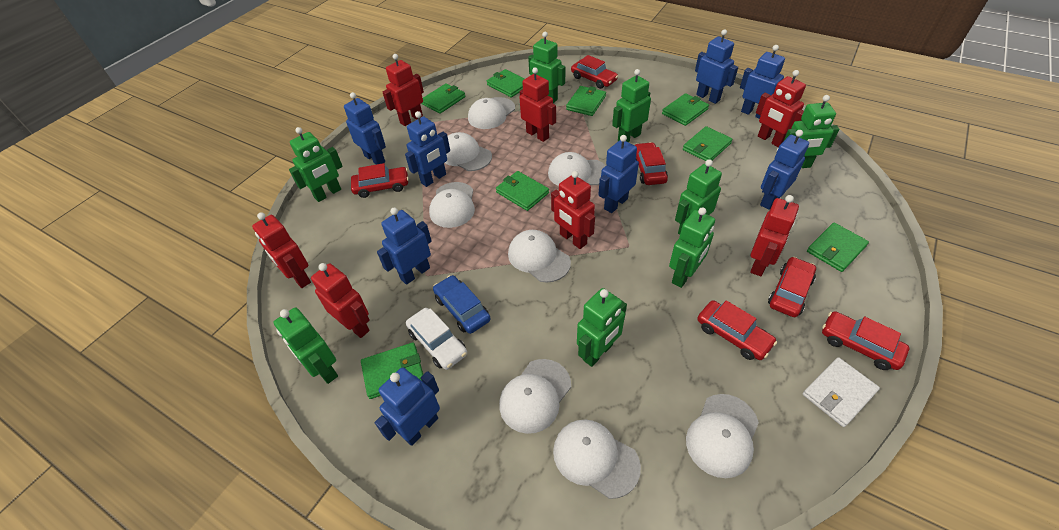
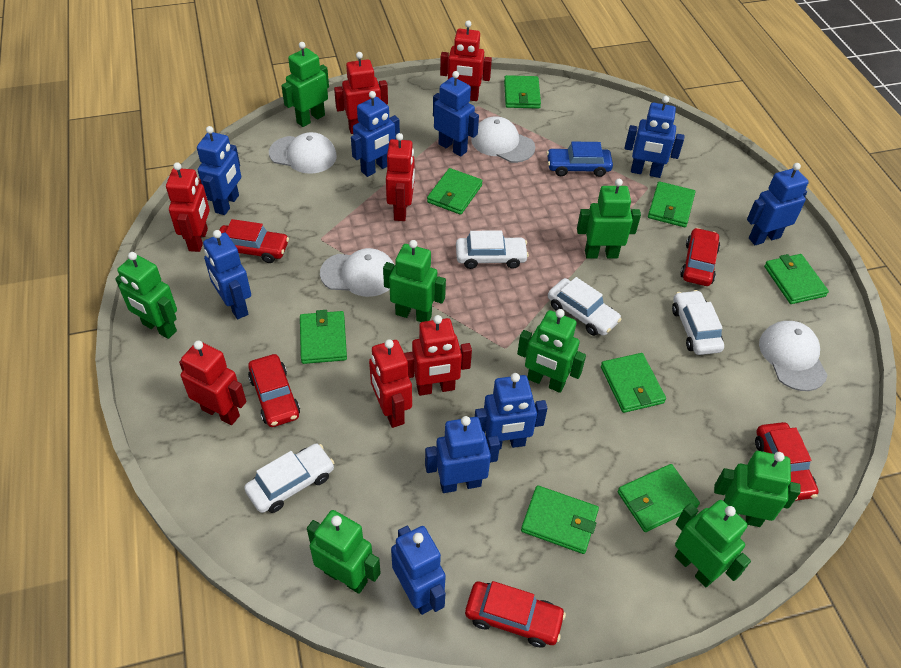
blue robot: 8 -> 9
red car: 6 -> 5
white cap: 8 -> 4
white car: 1 -> 4
white wallet: 1 -> 0

